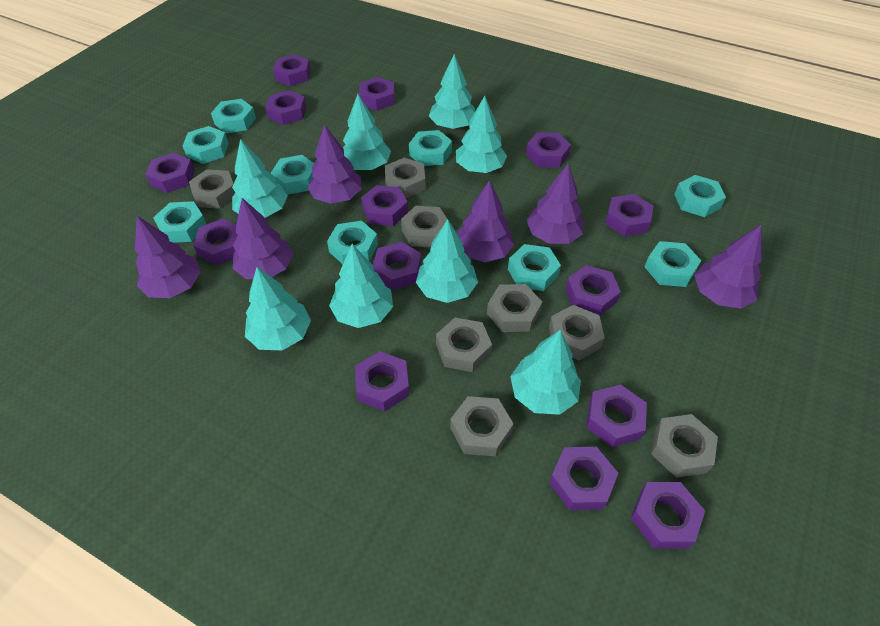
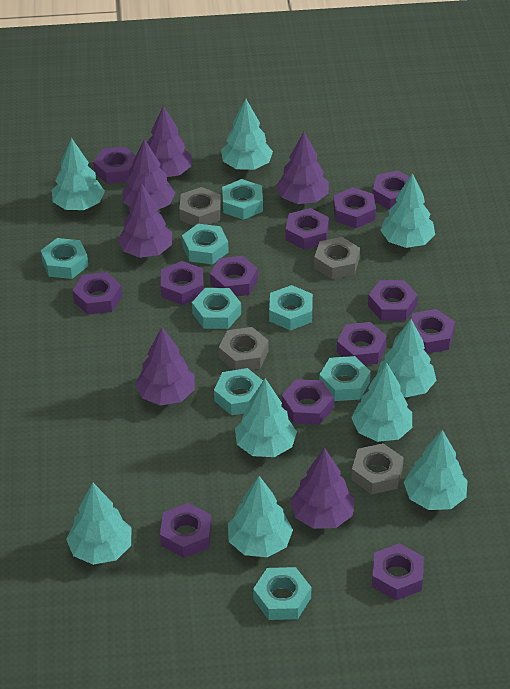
grey nut: 8 -> 4
purple nut: 14 -> 13
turquoise nut: 9 -> 8
turquoise tree: 8 -> 9

